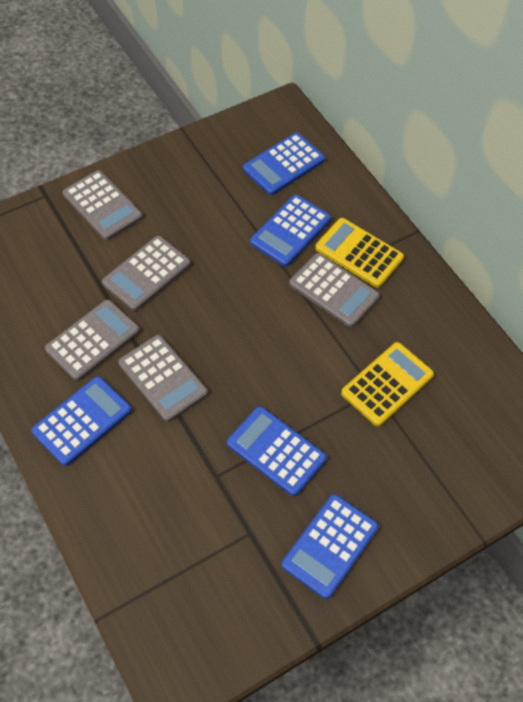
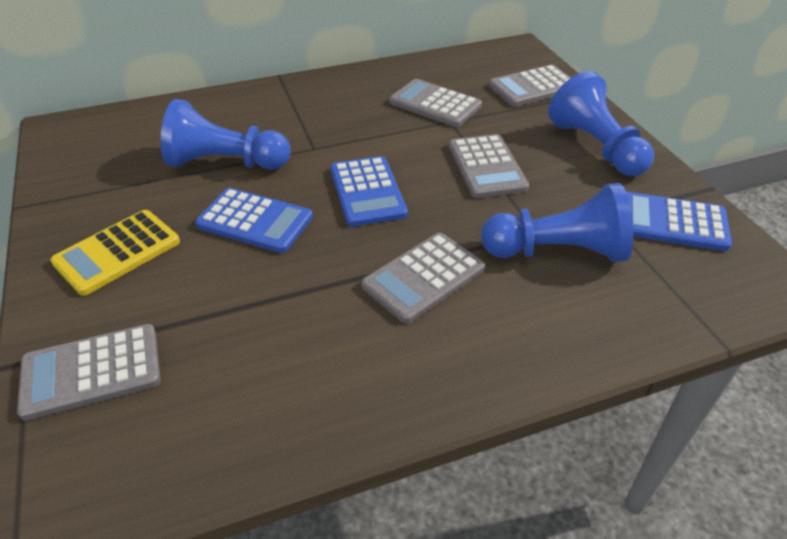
blue calculator: 5 -> 3
blue pawn: 0 -> 3
yellow calculator: 2 -> 1

